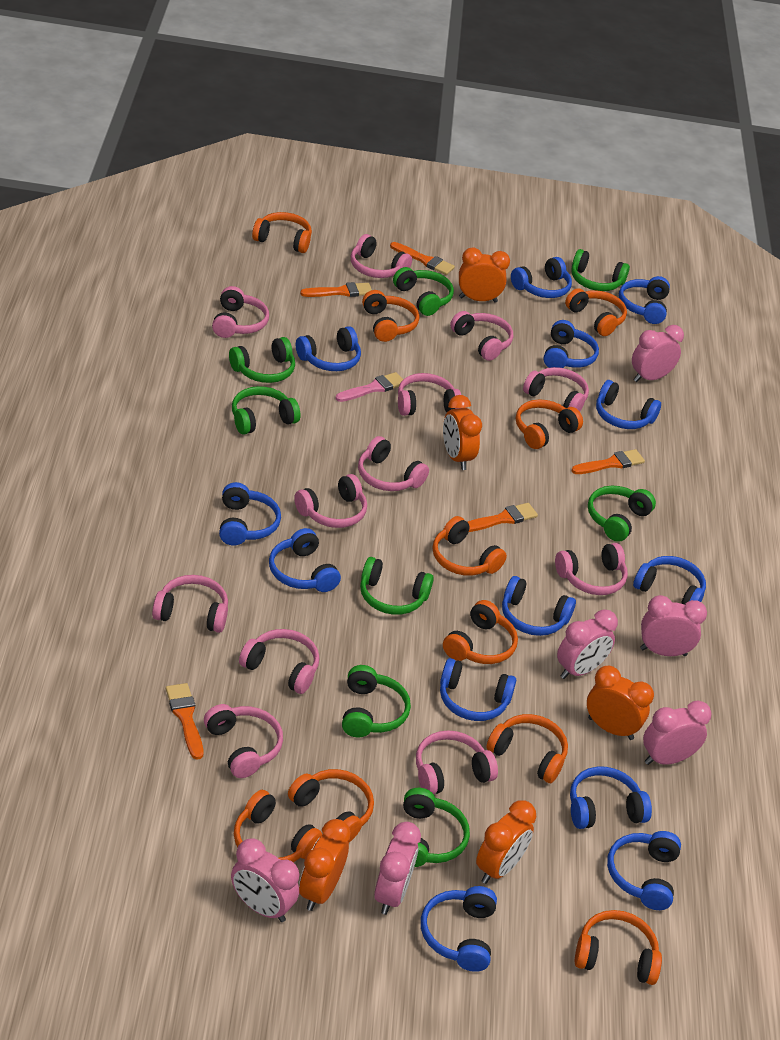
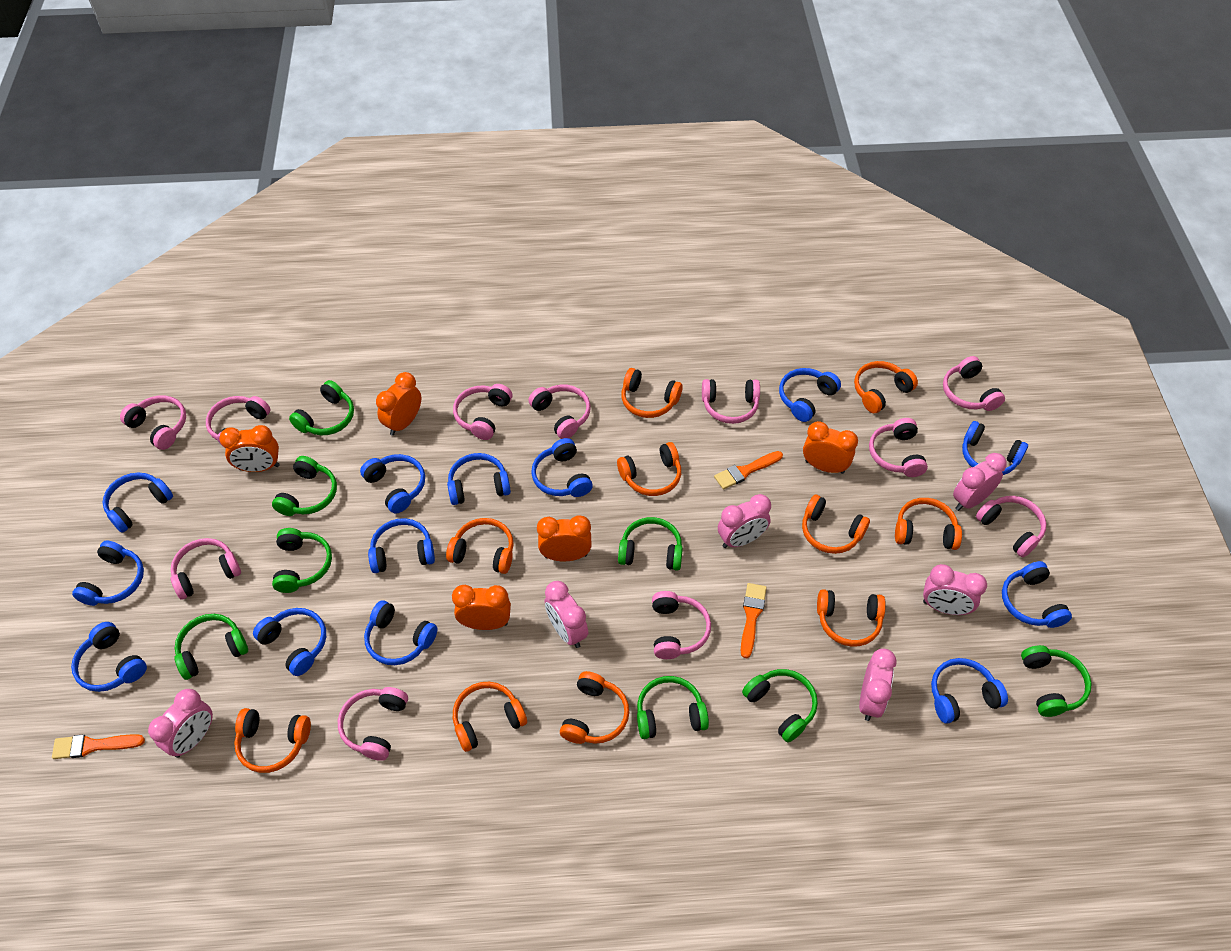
orange brush: 5 -> 3
pink brush: 1 -> 0
pink headphones: 12 -> 11

